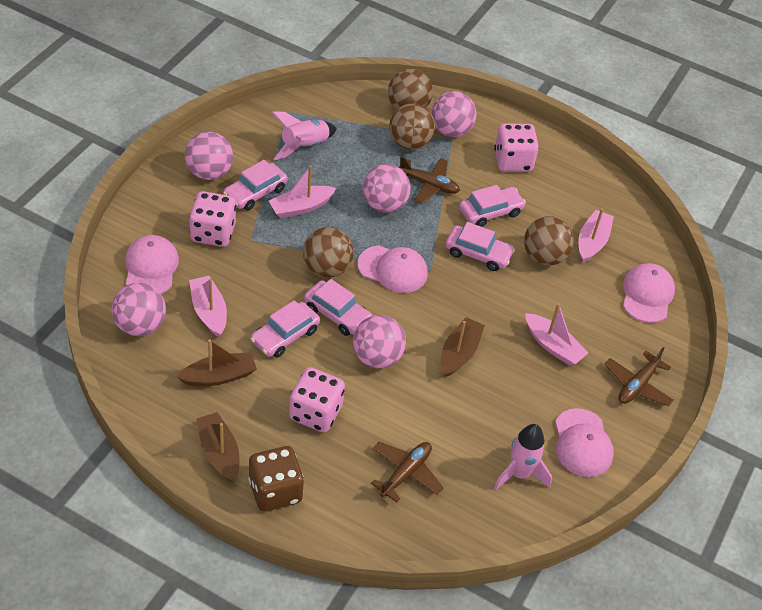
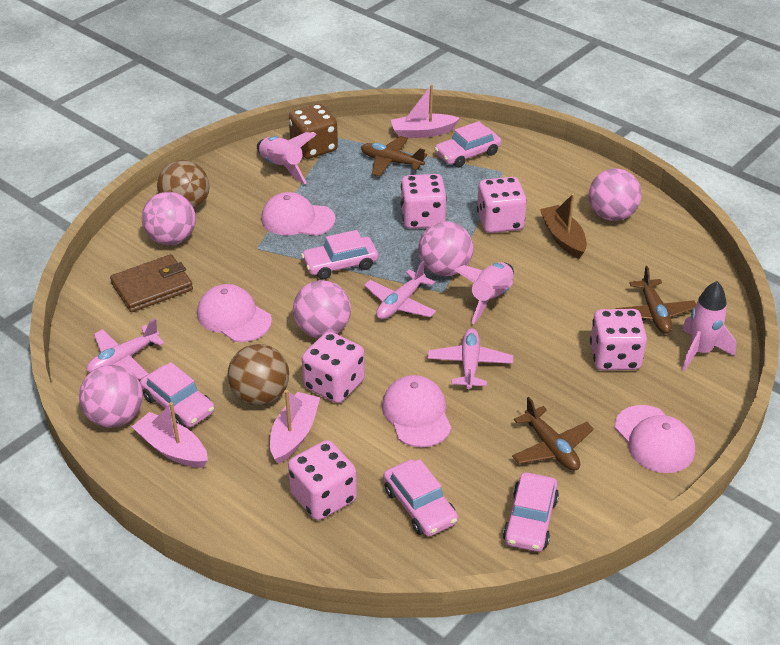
brown ball: 4 -> 2
brown boat: 3 -> 1
brown wallet: 0 -> 1
pink boat: 4 -> 3
pink dice: 3 -> 5
pink plane: 0 -> 3
pink rocket: 2 -> 3

